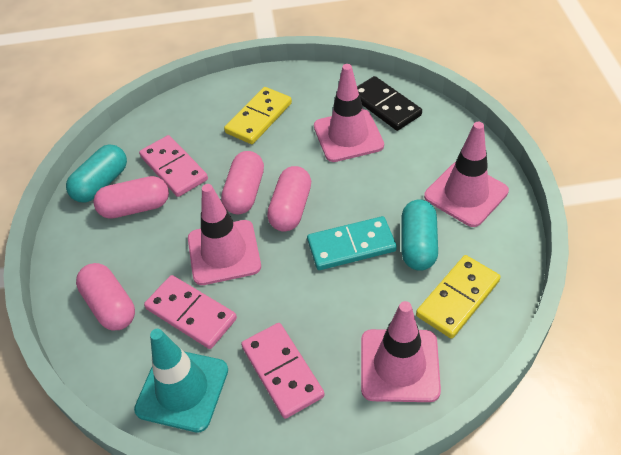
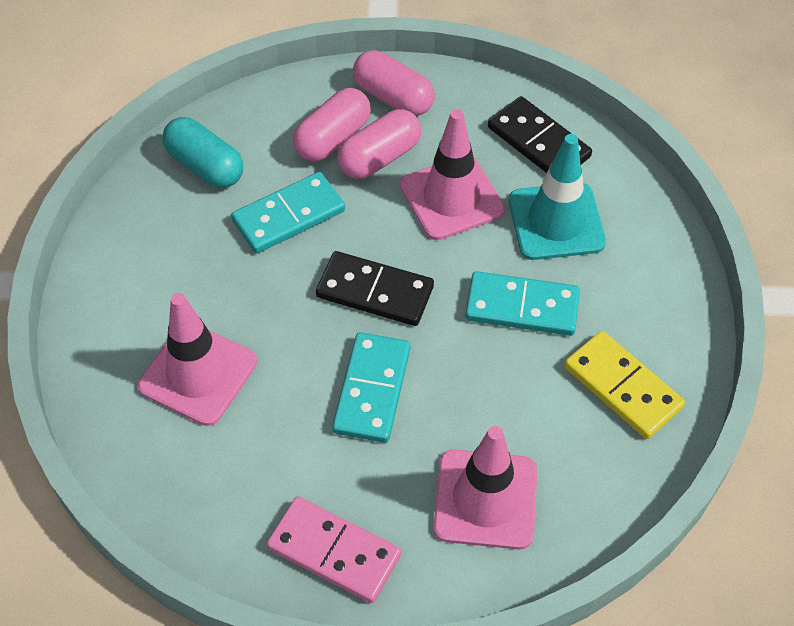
black domino: 1 -> 2
pink capsule: 4 -> 3
pink domino: 3 -> 1
pink traffic cone: 4 -> 3
turquoise capsule: 2 -> 1
turquoise domino: 1 -> 3
yellow domino: 2 -> 1

